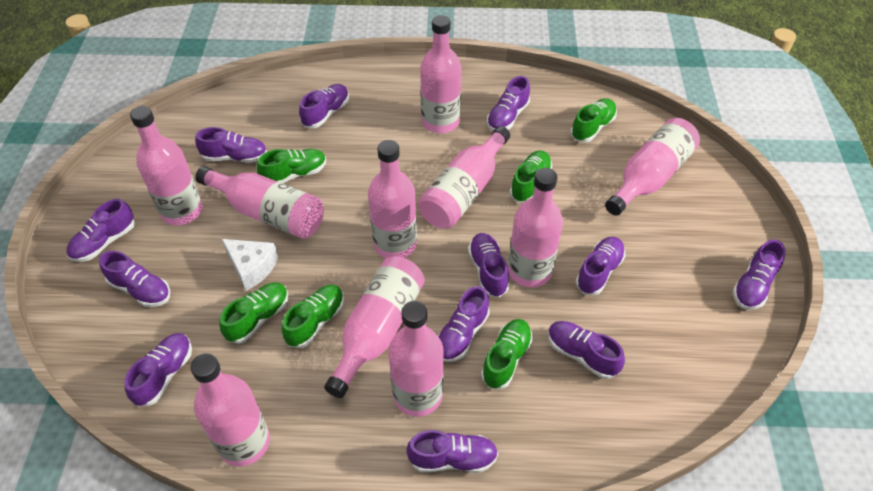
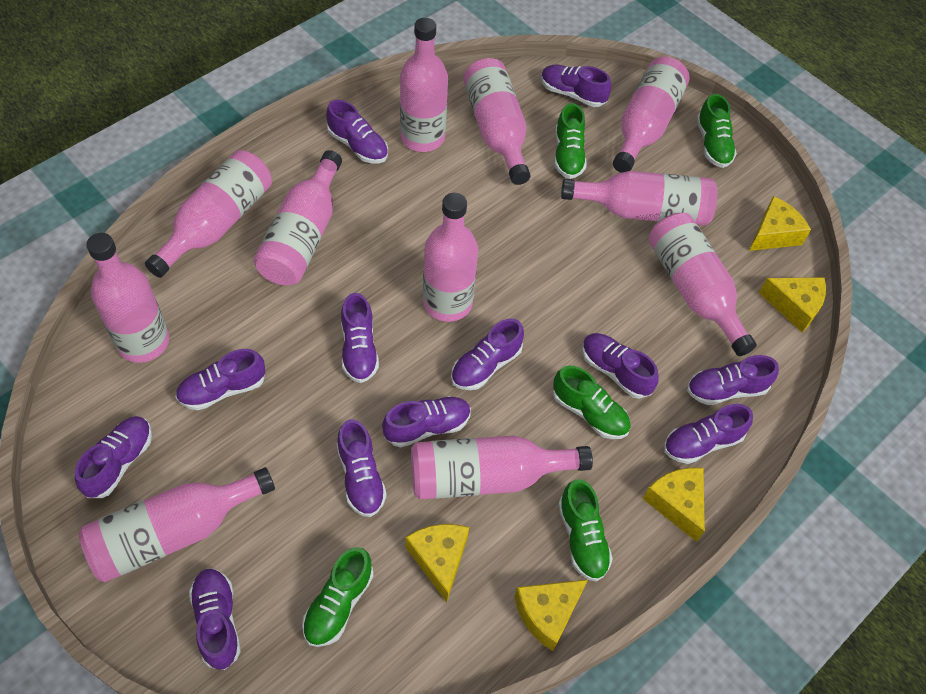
green shoe: 6 -> 5
pink bottle: 10 -> 11
white cheese: 1 -> 0
yellow cheese: 0 -> 5

